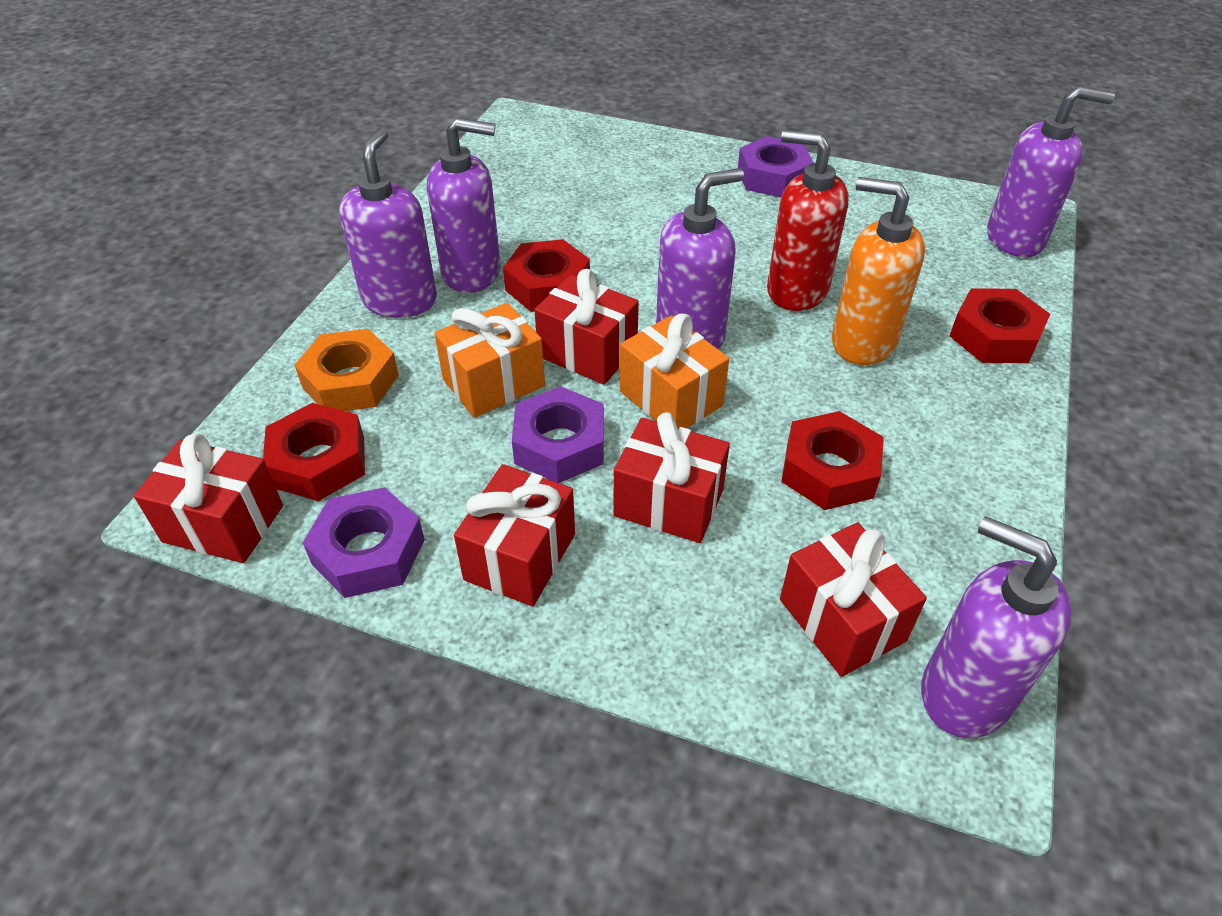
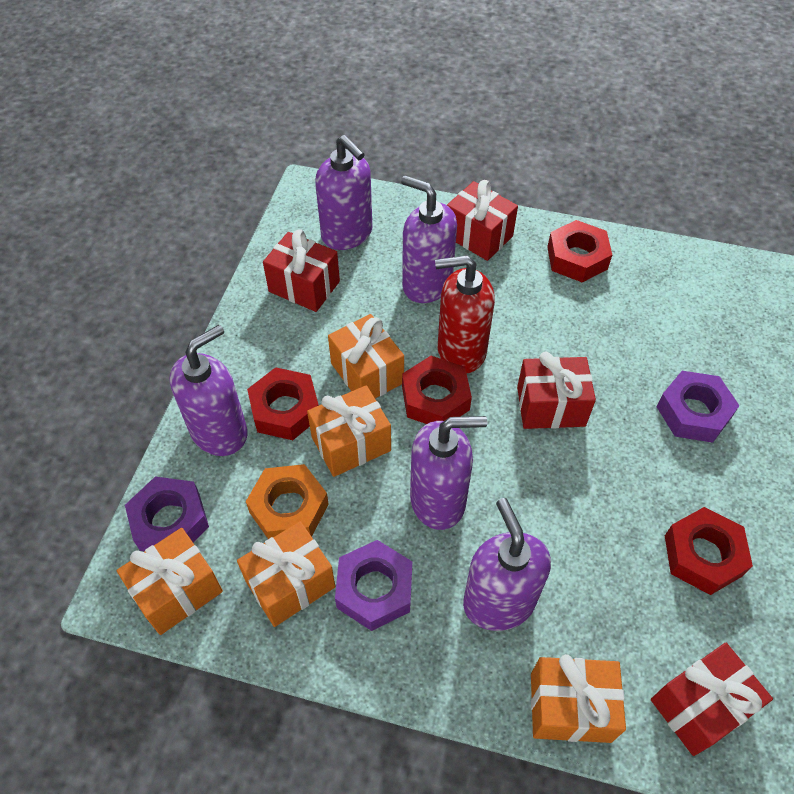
orange gift: 2 -> 5
orange soap dispenser: 1 -> 0
red gift: 5 -> 4

